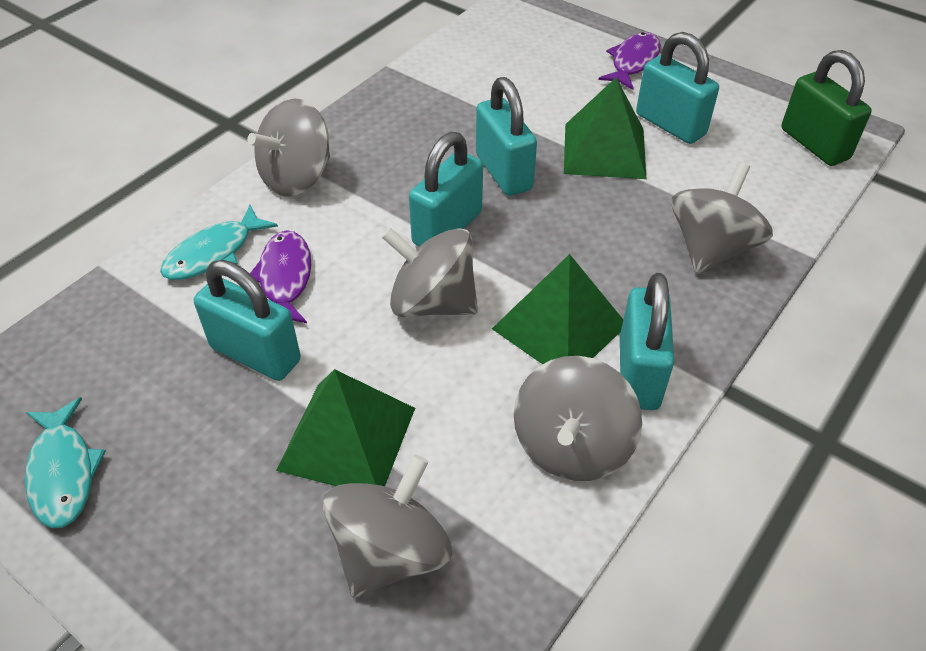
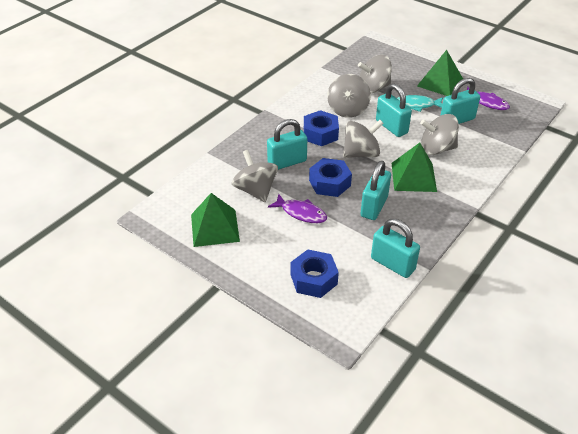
blue nut: 0 -> 3
green padlock: 1 -> 0
turquoise fish: 2 -> 1

